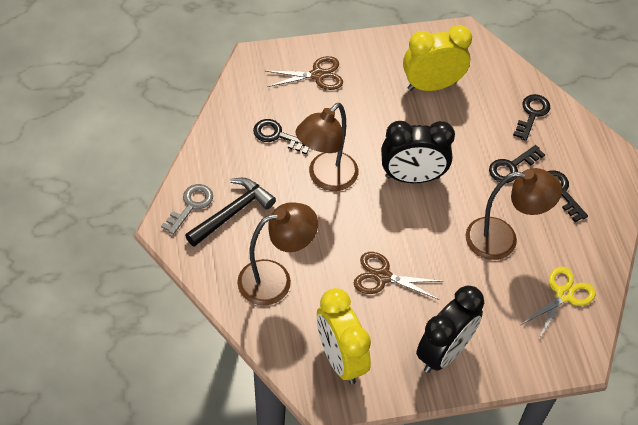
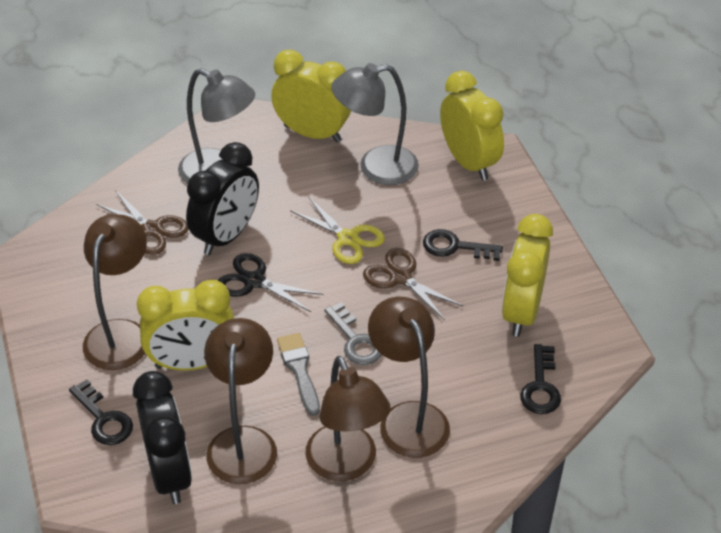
black hammer: 1 -> 0
black key: 4 -> 3
black scissors: 0 -> 1
brown lamp: 3 -> 4
grey brush: 0 -> 1
grey lamp: 0 -> 2
yellow clock: 2 -> 4

